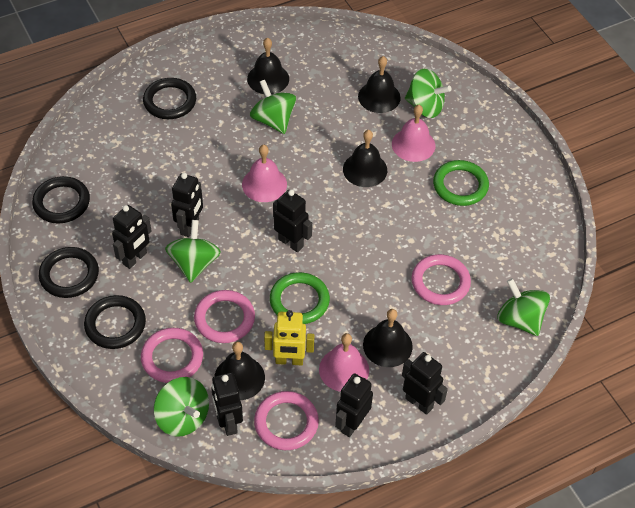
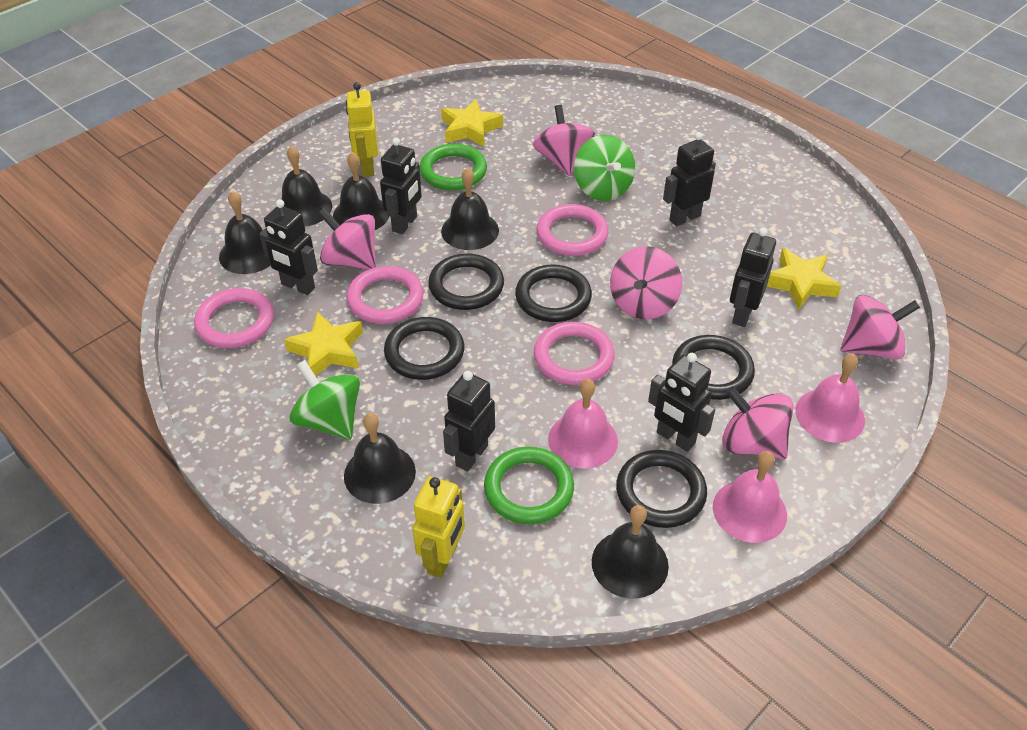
black bell: 5 -> 6
black ring: 4 -> 5
green spinning top: 5 -> 2
pink spinning top: 0 -> 5
yellow robot: 1 -> 2
yellow star: 0 -> 3

